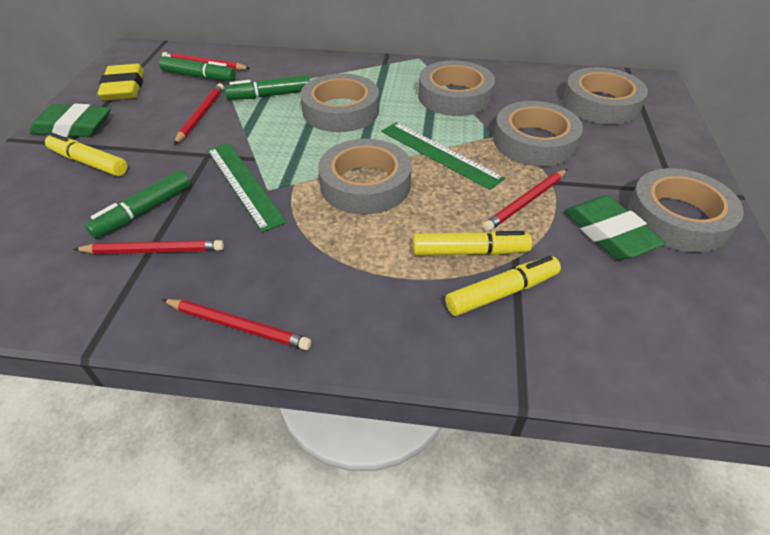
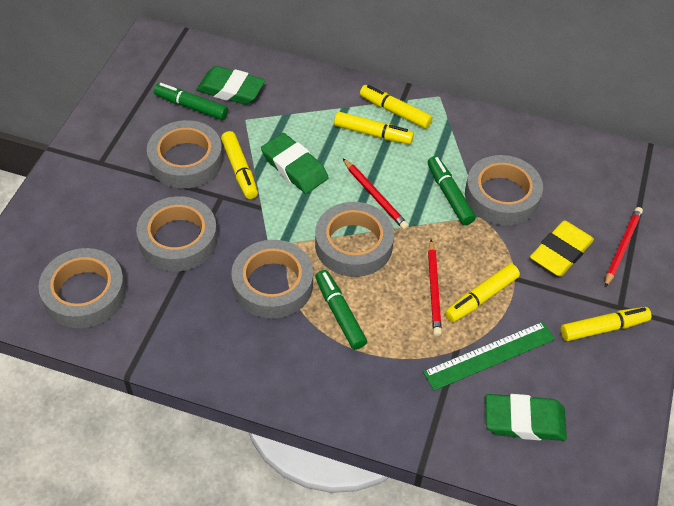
green eraser: 2 -> 3
green ruler: 2 -> 1
red pencil: 5 -> 3
yellow marker: 3 -> 5

